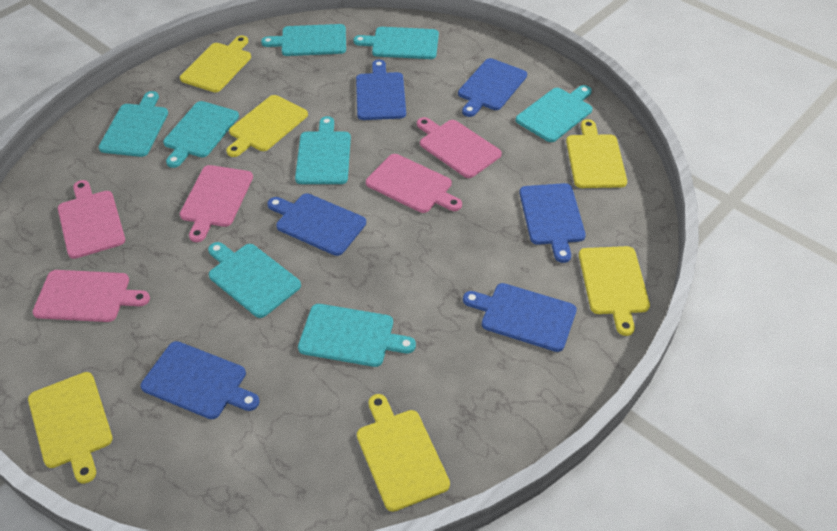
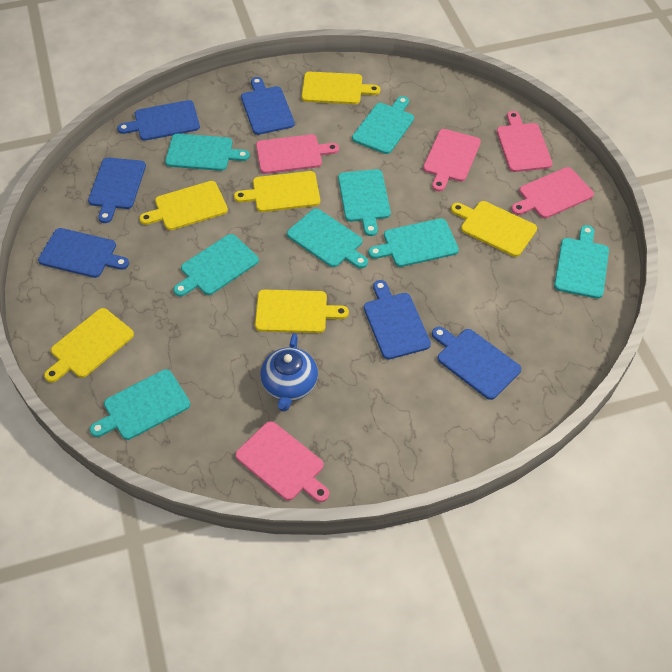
blue teapot: 0 -> 1

